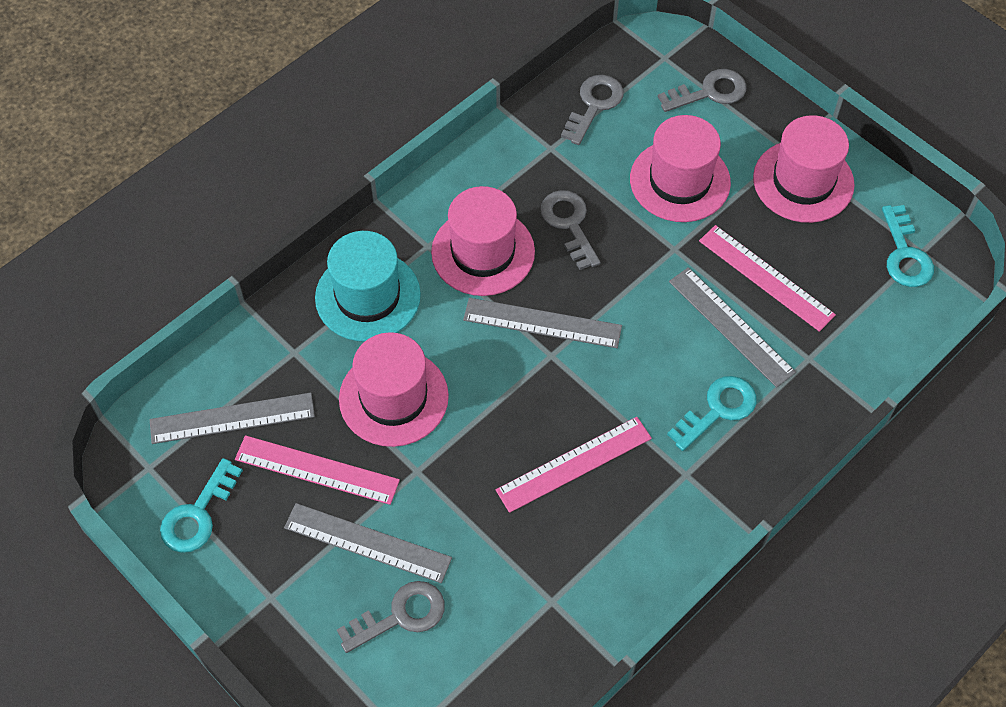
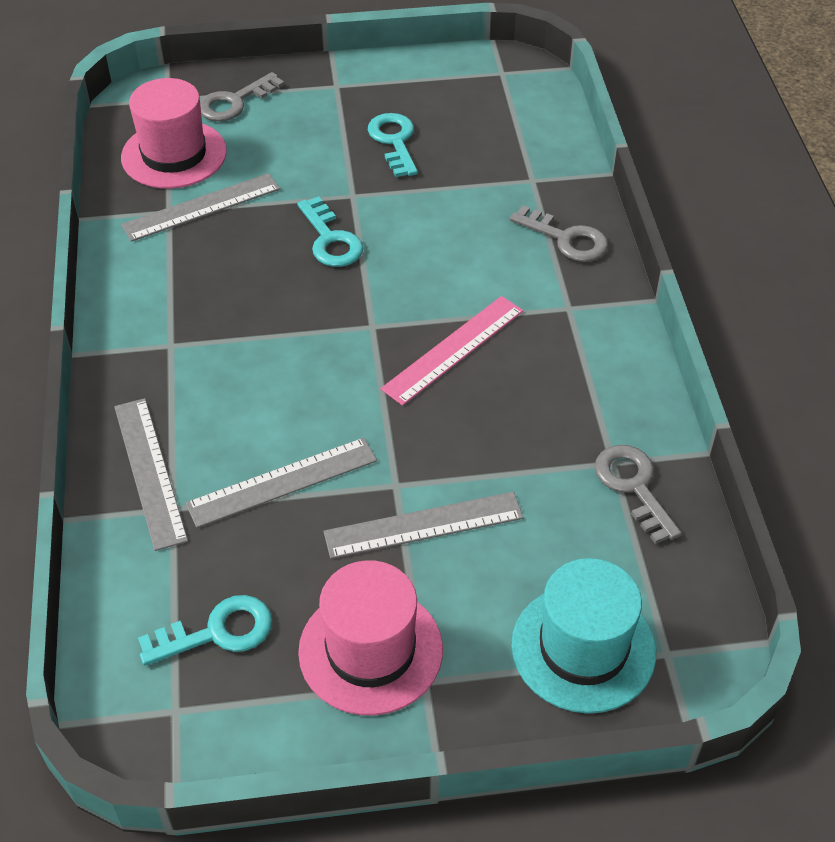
grey key: 4 -> 3
pink hat: 4 -> 2
pink ruler: 3 -> 1

